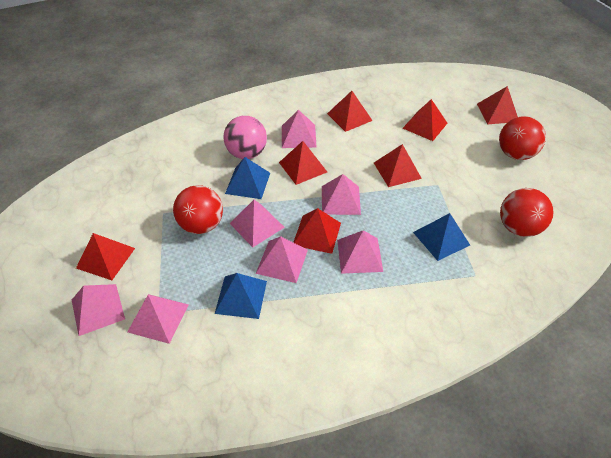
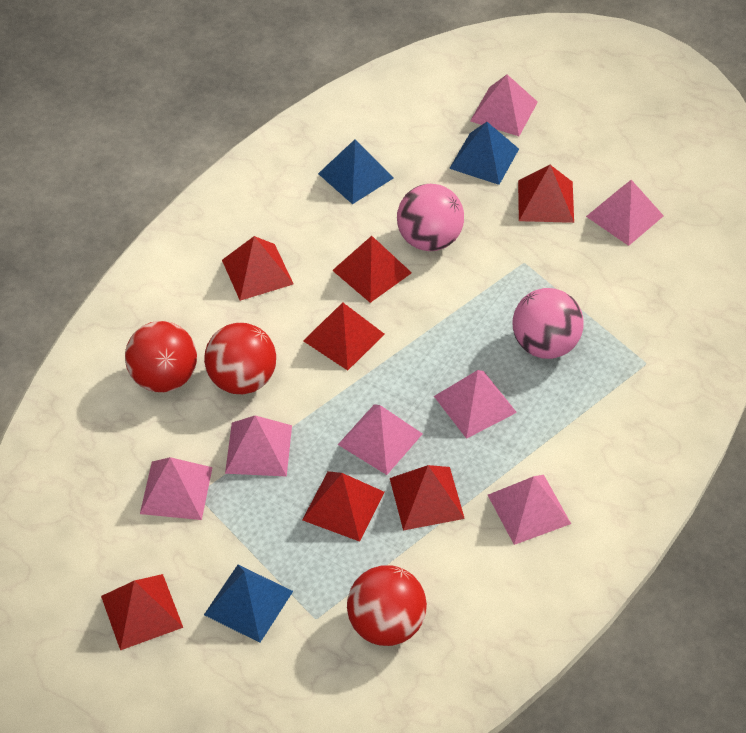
pink ball: 1 -> 2

